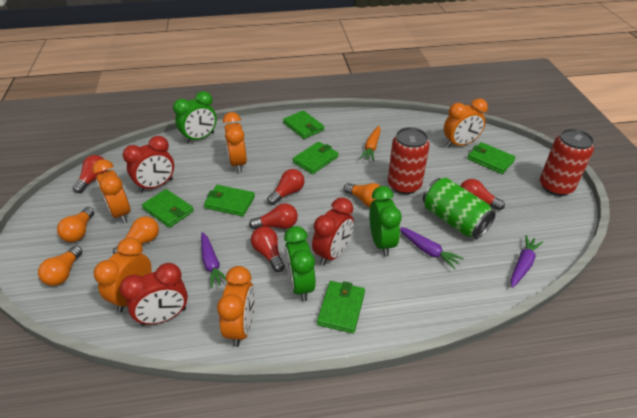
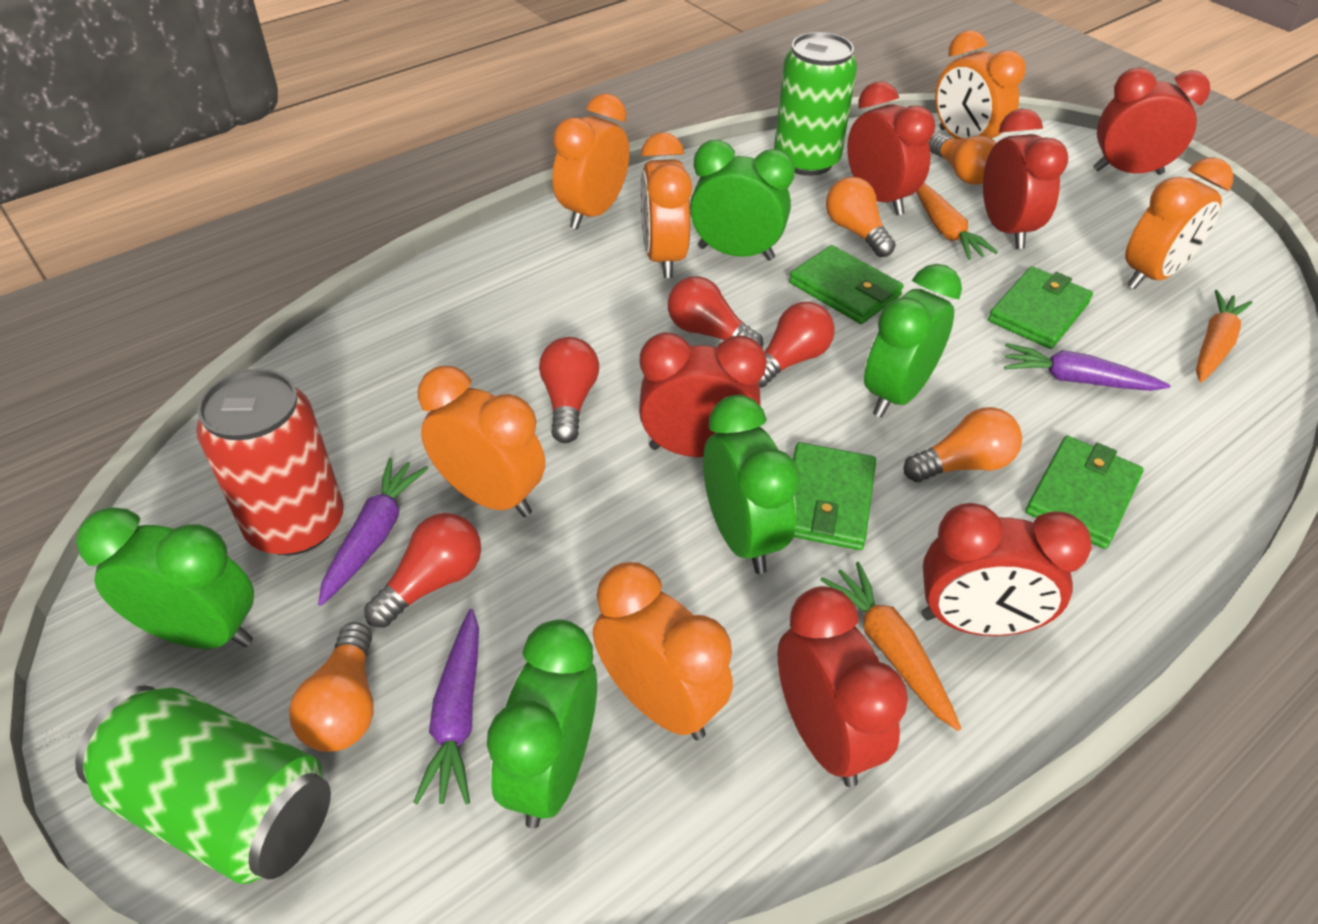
green can: 1 -> 2
green clock: 3 -> 5
green wallet: 6 -> 4
orange carrot: 1 -> 3
orange clock: 5 -> 6
red can: 2 -> 1
red clock: 3 -> 6
red light bulb: 5 -> 4

